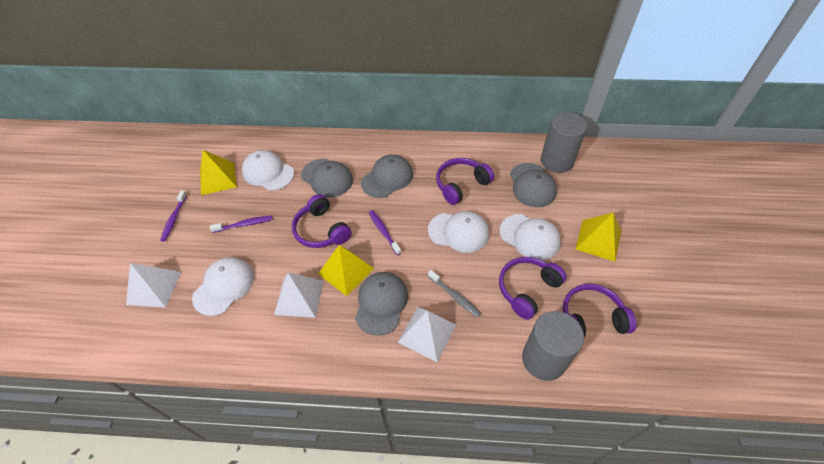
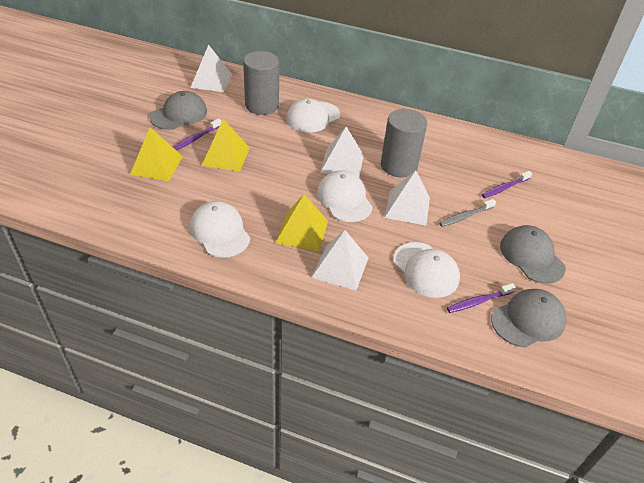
grey cap: 4 -> 3
purple headphones: 4 -> 0
white pyramid: 3 -> 4

